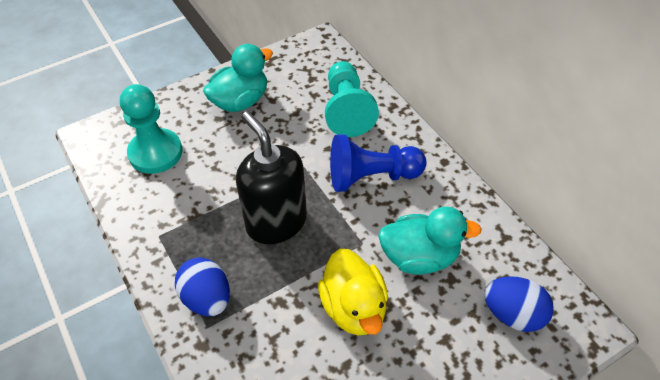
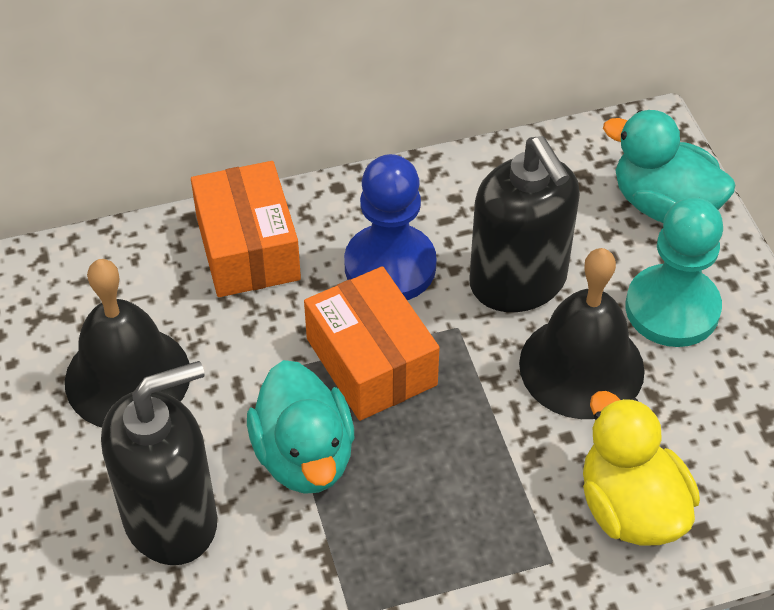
black bell: 0 -> 2
black soap dispenser: 1 -> 2
blue egg: 2 -> 0
orange box: 0 -> 2
turquoise pawn: 2 -> 1

